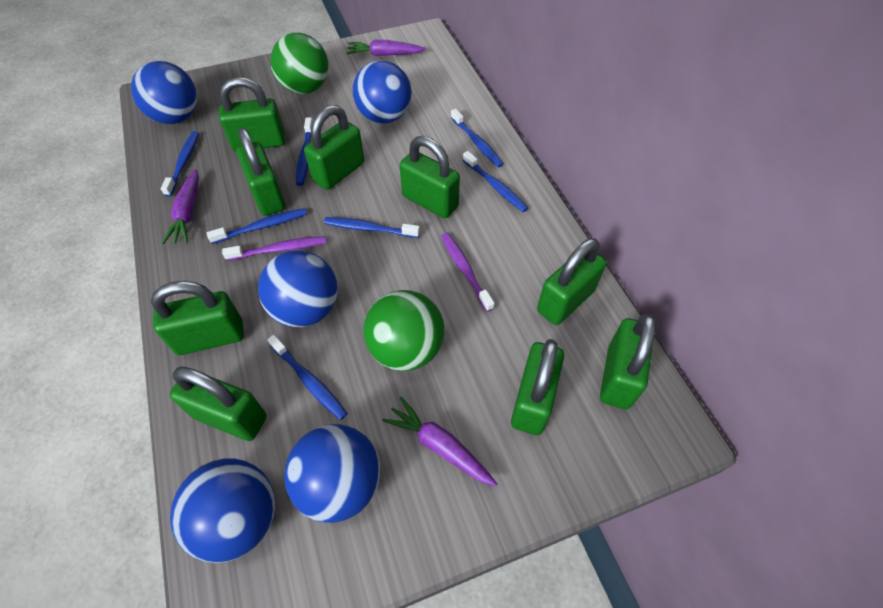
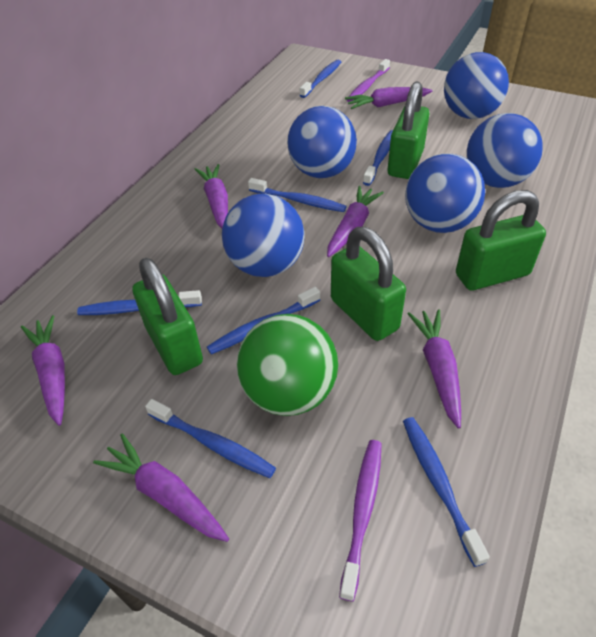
green ball: 2 -> 1
green padlock: 9 -> 4
purple carrot: 3 -> 6

